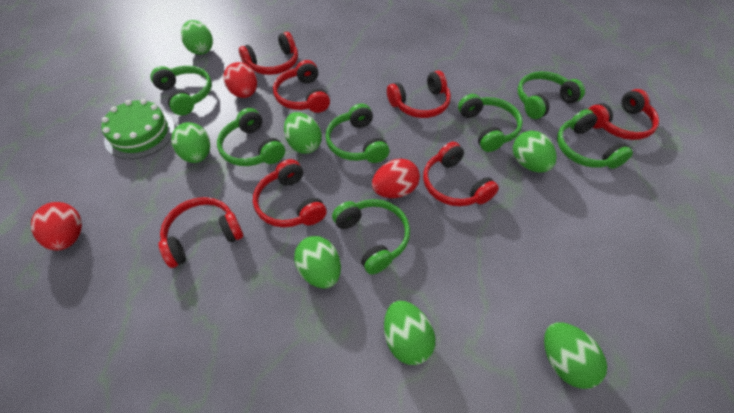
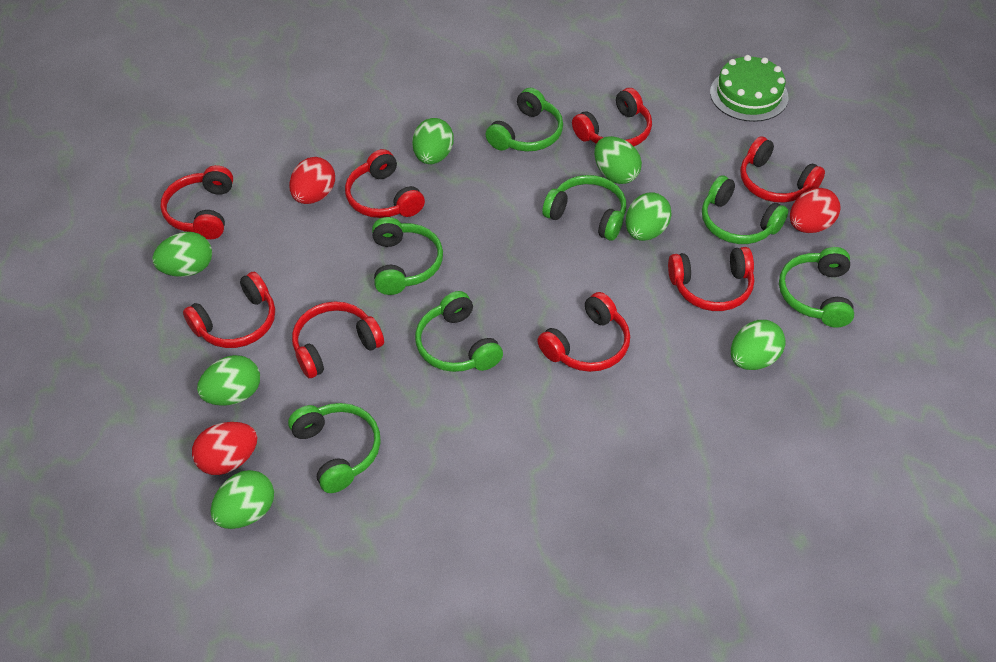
red headphones: 7 -> 8

